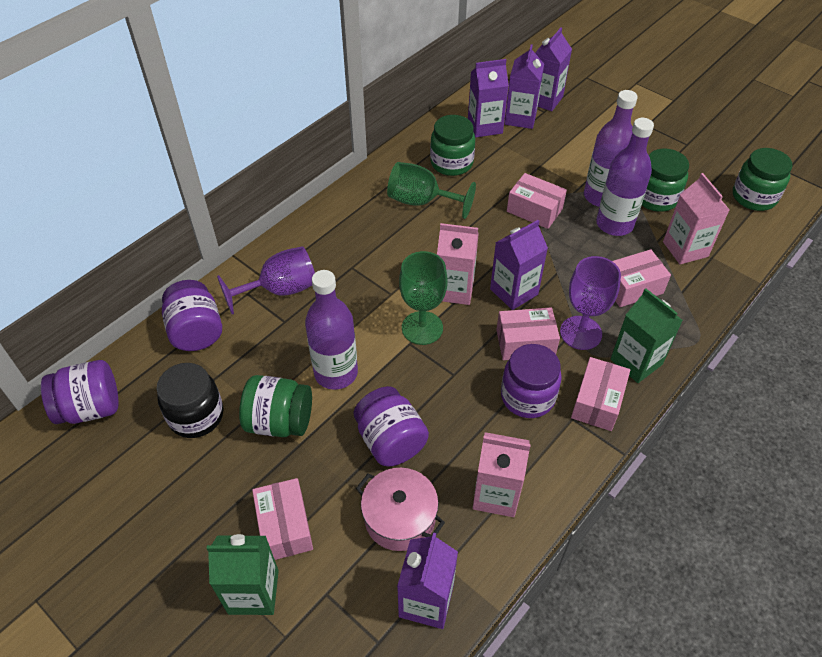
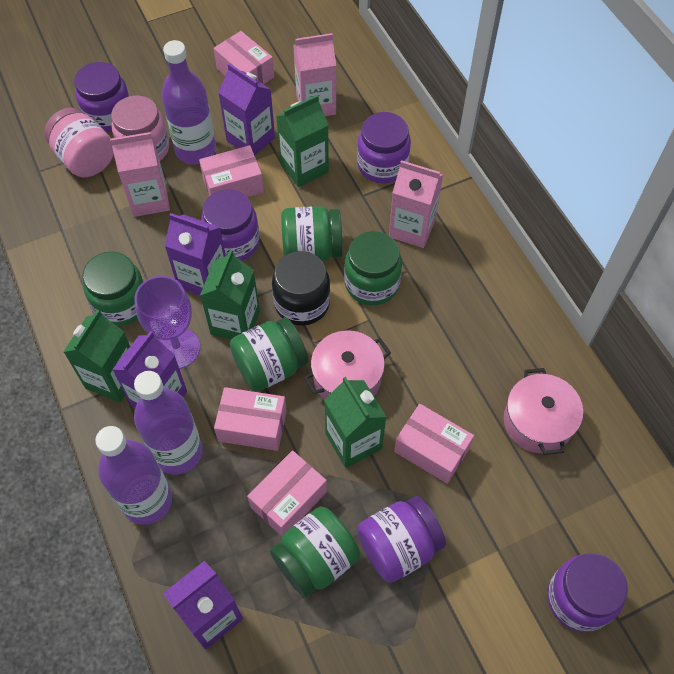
green carton: 2 -> 4
green goblet: 2 -> 0
green jar: 4 -> 5
pink jar: 0 -> 2
pink pot: 1 -> 2
purple carton: 5 -> 4
purple goblet: 2 -> 1
purple jar: 4 -> 5

